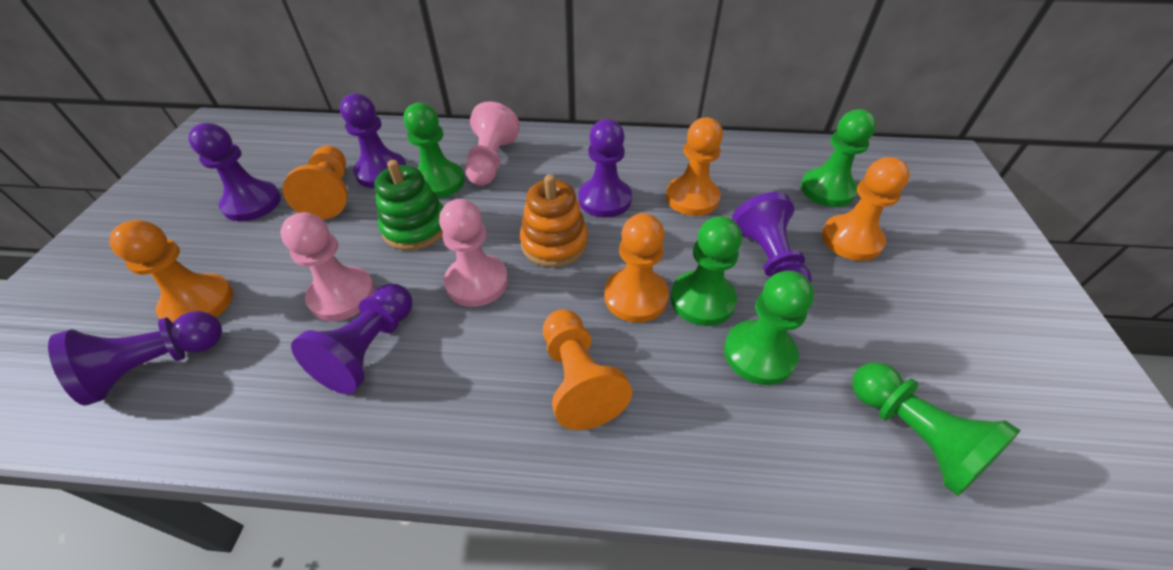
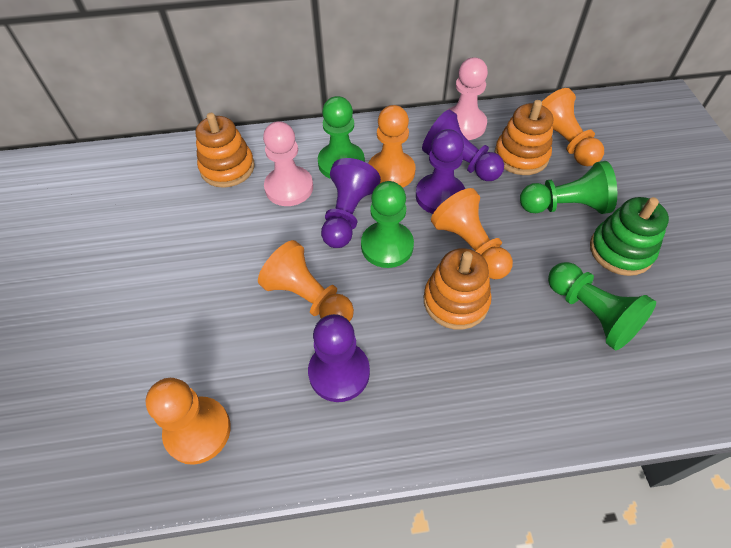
green pawn: 5 -> 4
orange pawn: 6 -> 5
orange stacking toy: 1 -> 3
pink pawn: 3 -> 2
purple pawn: 6 -> 4

